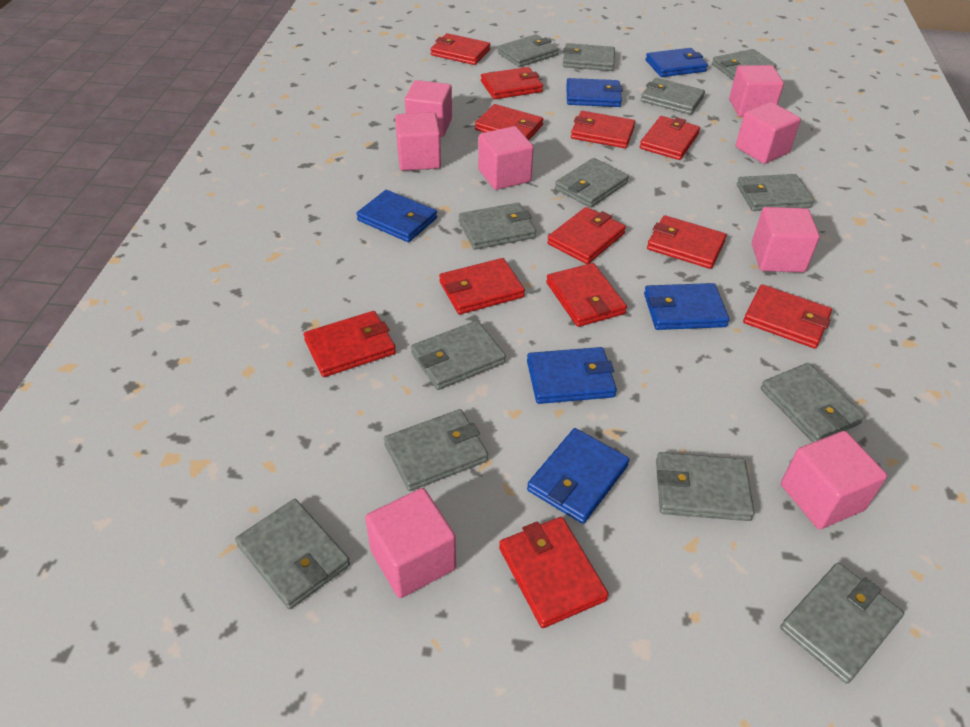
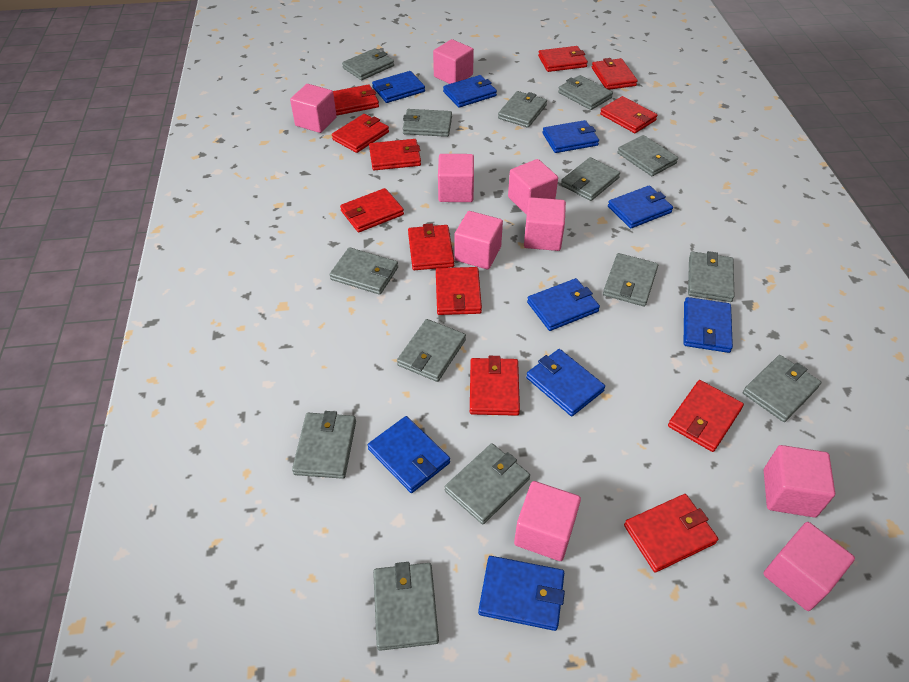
blue wallet: 6 -> 9
grey wallet: 13 -> 14
pink cube: 8 -> 9

